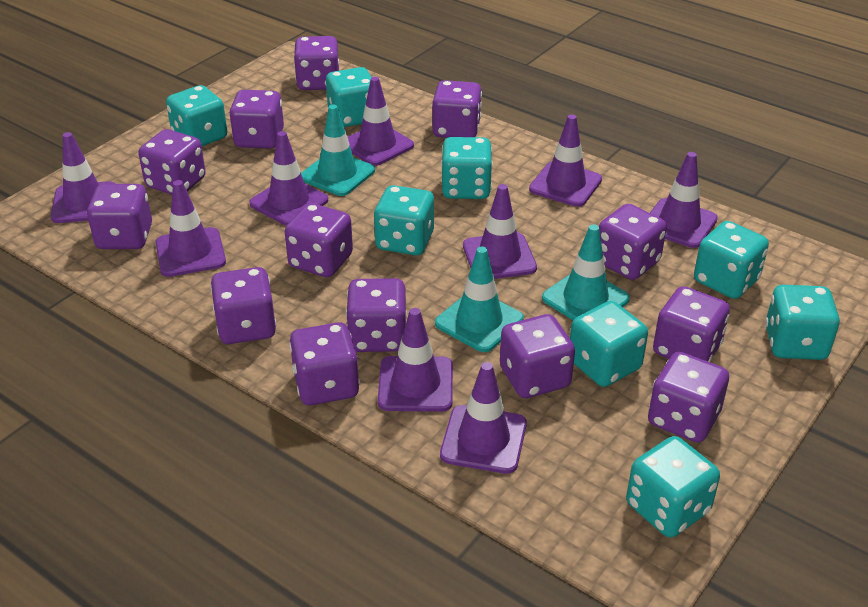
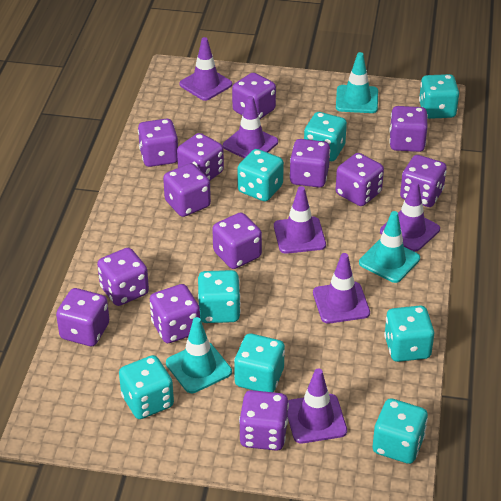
purple traffic cone: 9 -> 6

